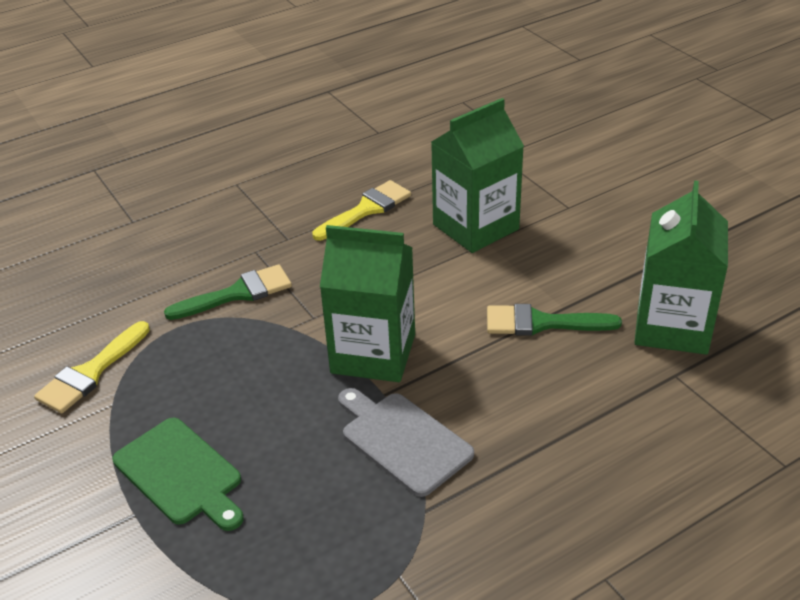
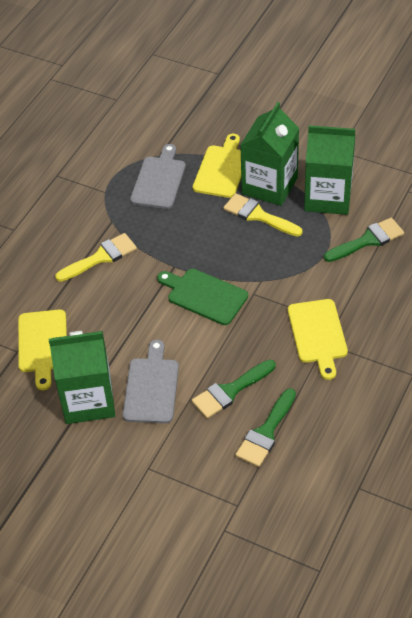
green brush: 2 -> 3
grey cutting board: 1 -> 2
yellow cutting board: 0 -> 3

